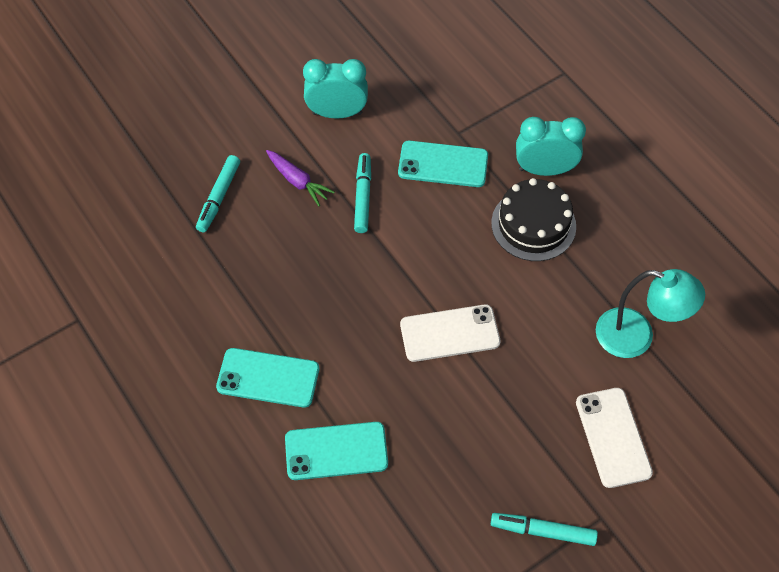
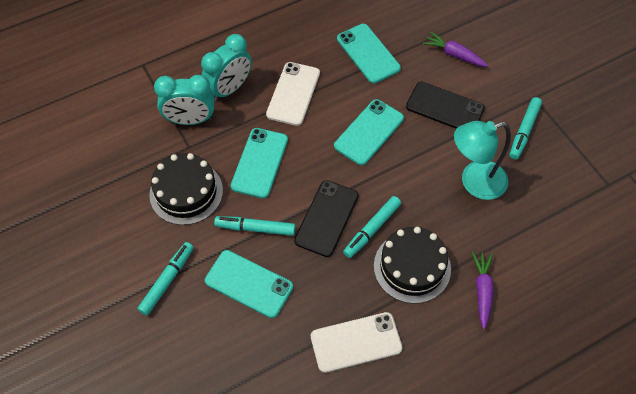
black cake: 1 -> 2
black phone: 0 -> 2
purple carrot: 1 -> 2
turquoise marker: 3 -> 4
turquoise phone: 3 -> 4

